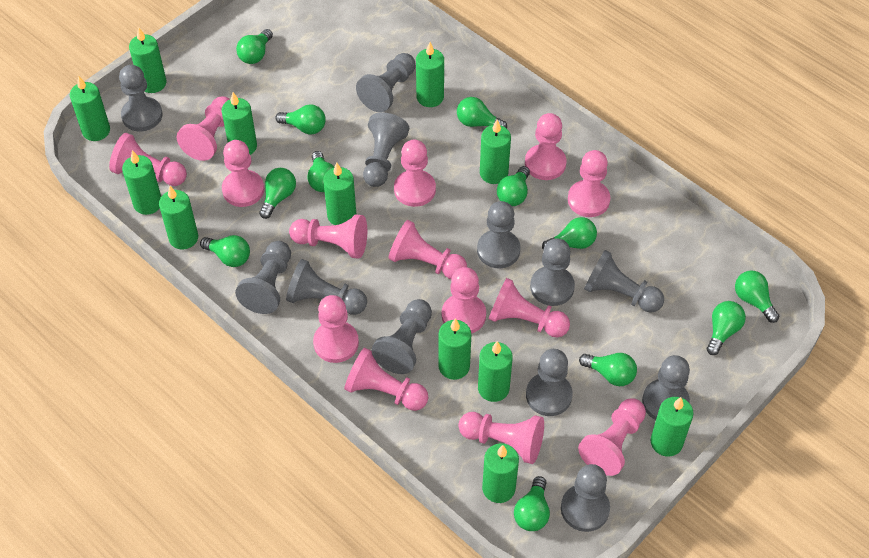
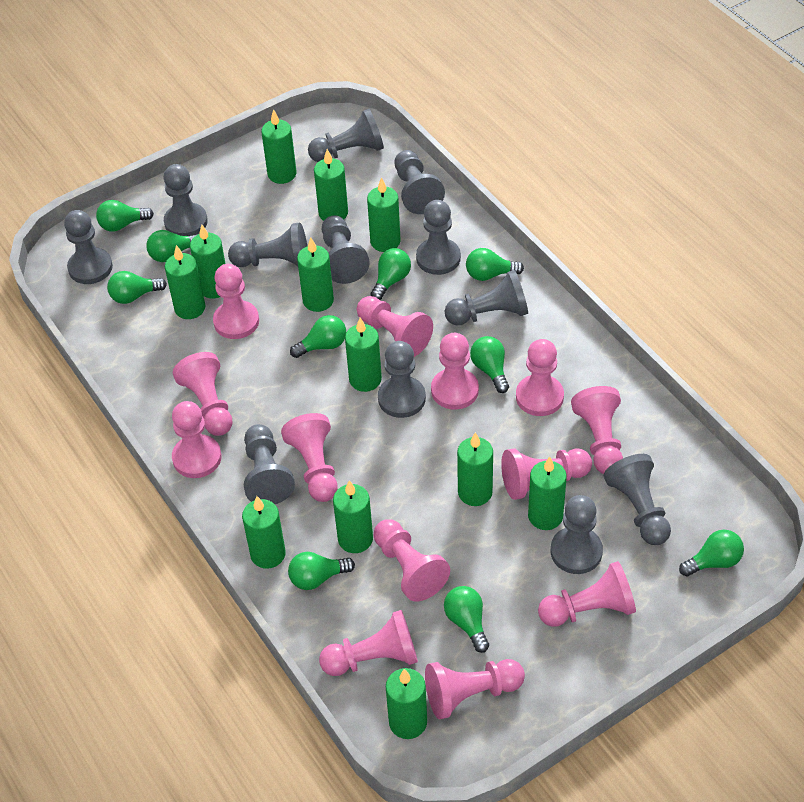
green light bulb: 12 -> 10
pink pawn: 14 -> 13

